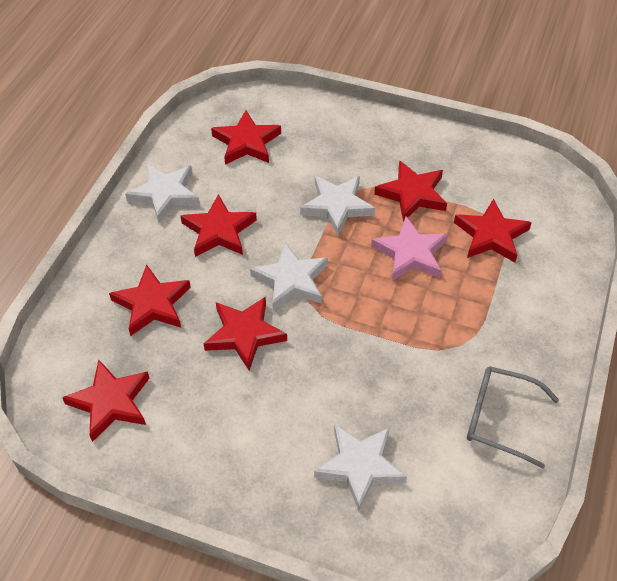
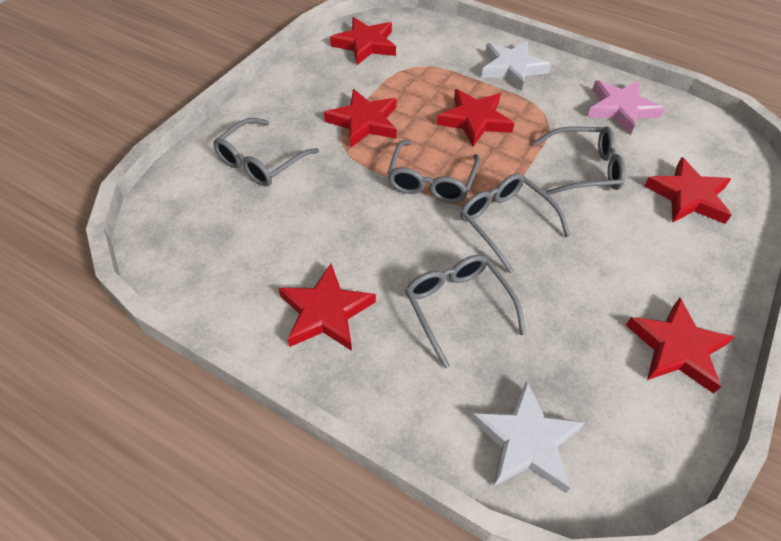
grey glasses: 1 -> 5
red star: 7 -> 6
white star: 4 -> 2

